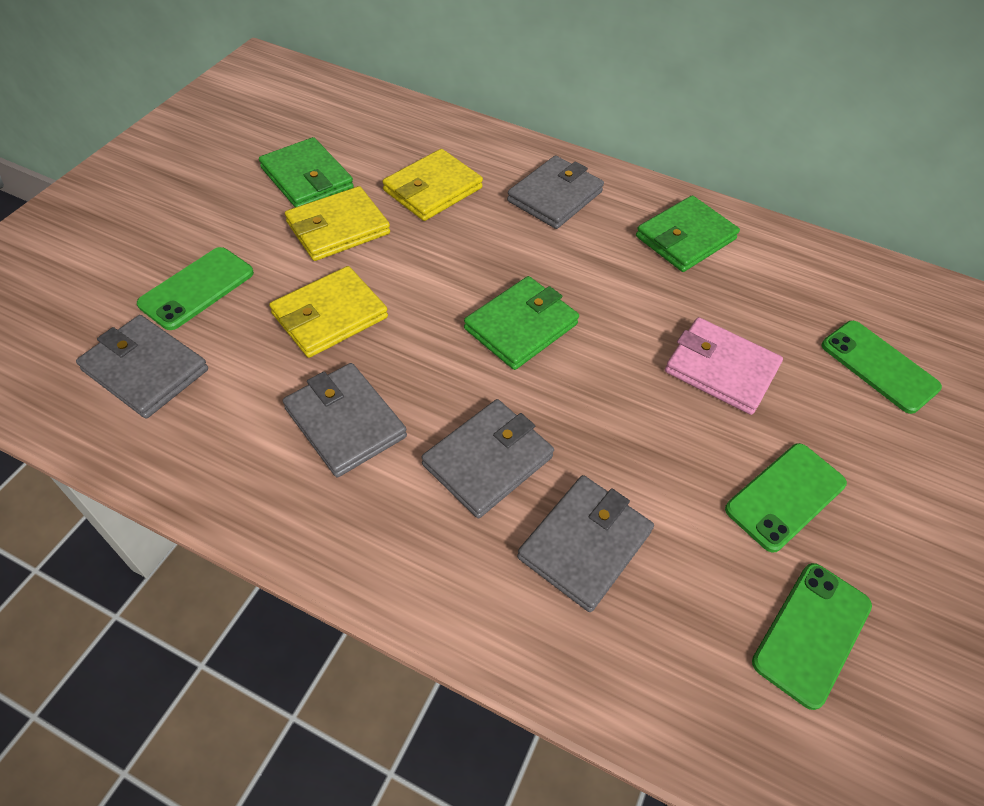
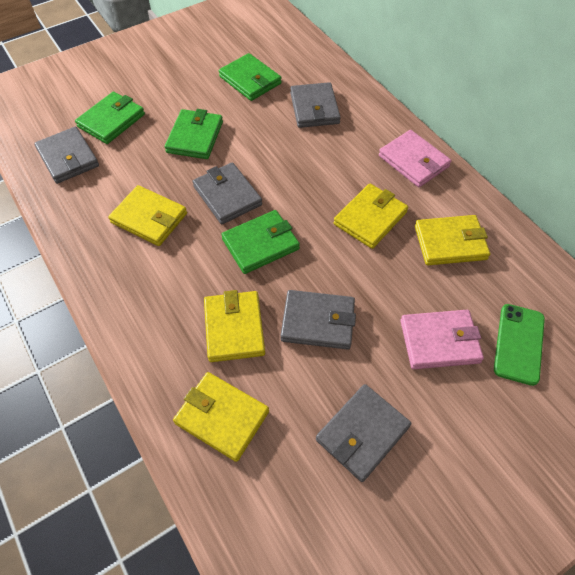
green phone: 4 -> 1
green wallet: 3 -> 4
pink wallet: 1 -> 2
yellow wallet: 3 -> 5

